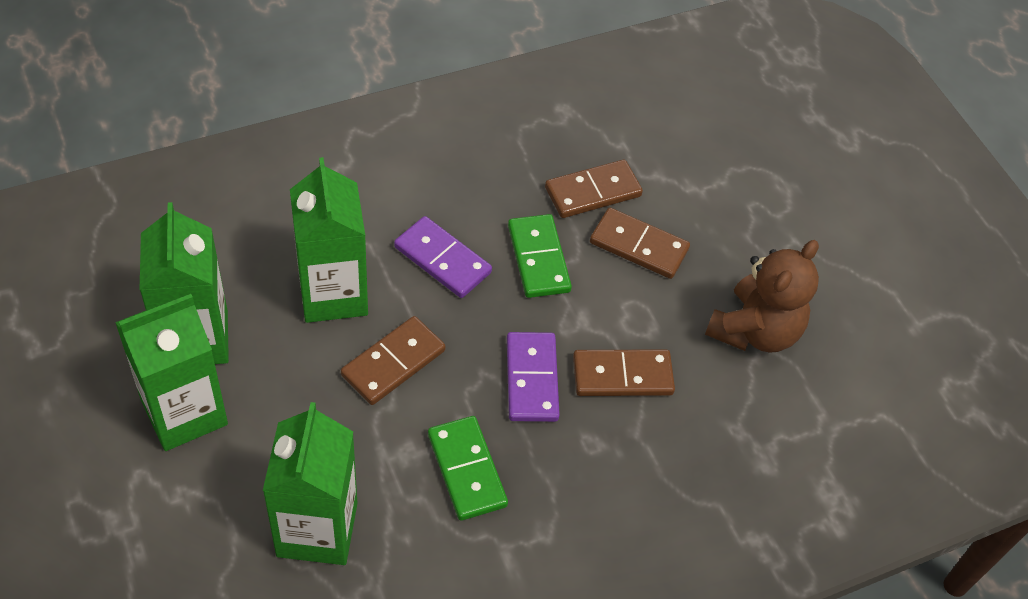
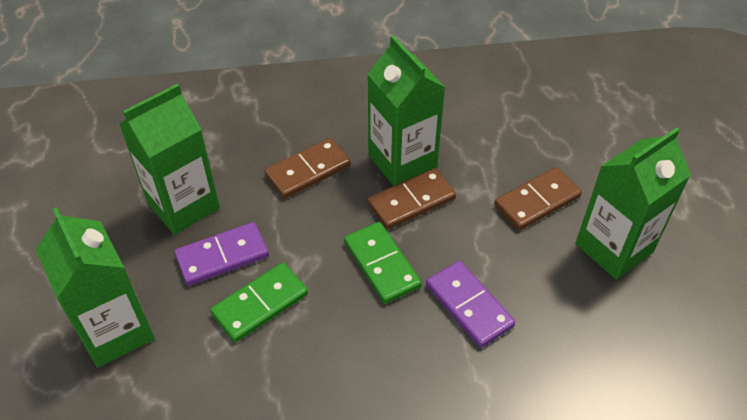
brown domino: 4 -> 3
brown teddy bear: 1 -> 0

